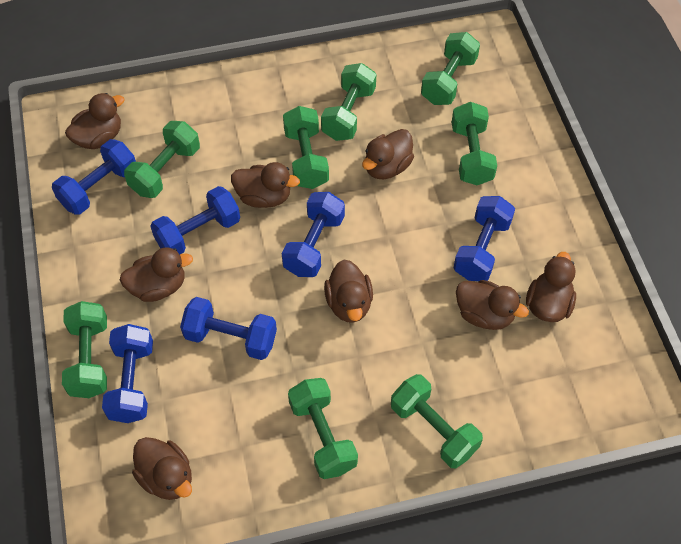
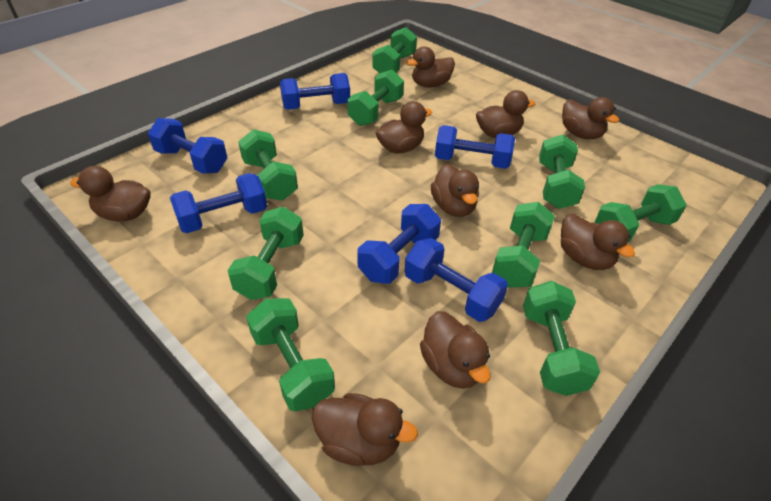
brown duck: 8 -> 9
green dumbbell: 8 -> 9

